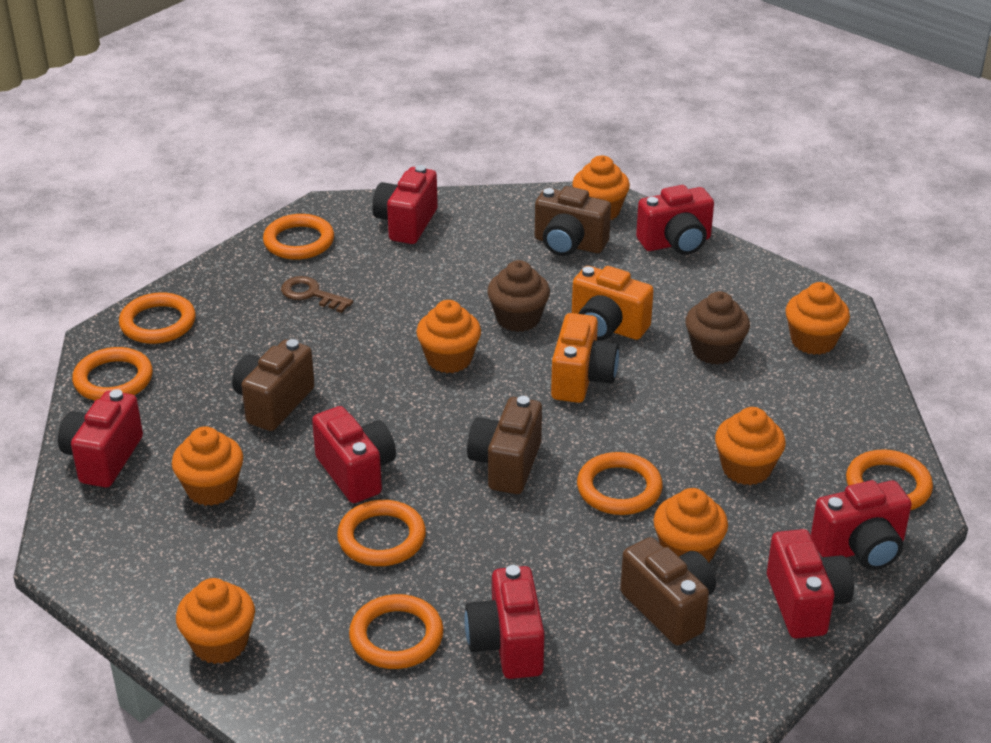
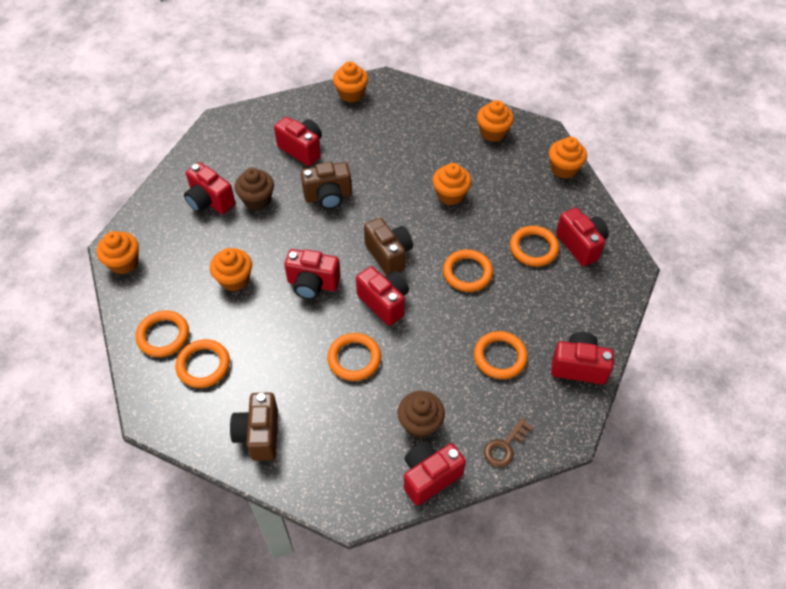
brown camera: 4 -> 3
orange camera: 2 -> 0
orange cupcake: 7 -> 6
orange ring: 7 -> 6

